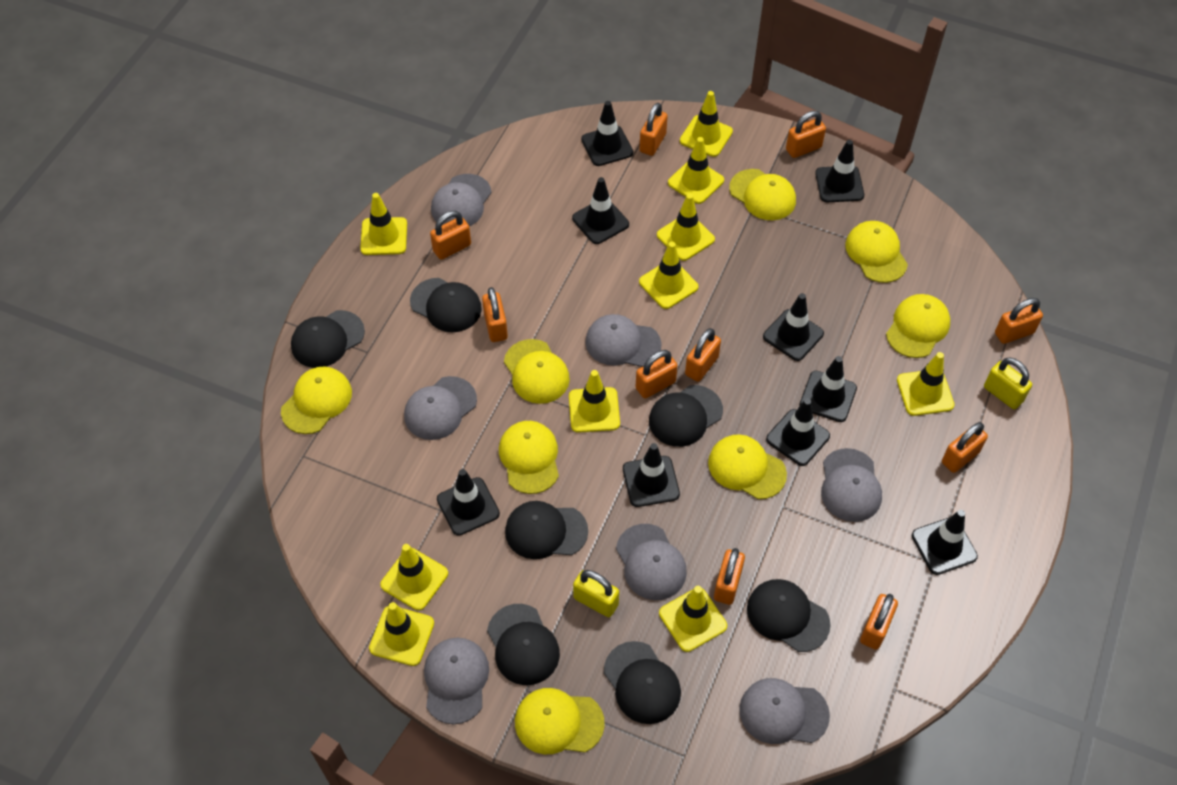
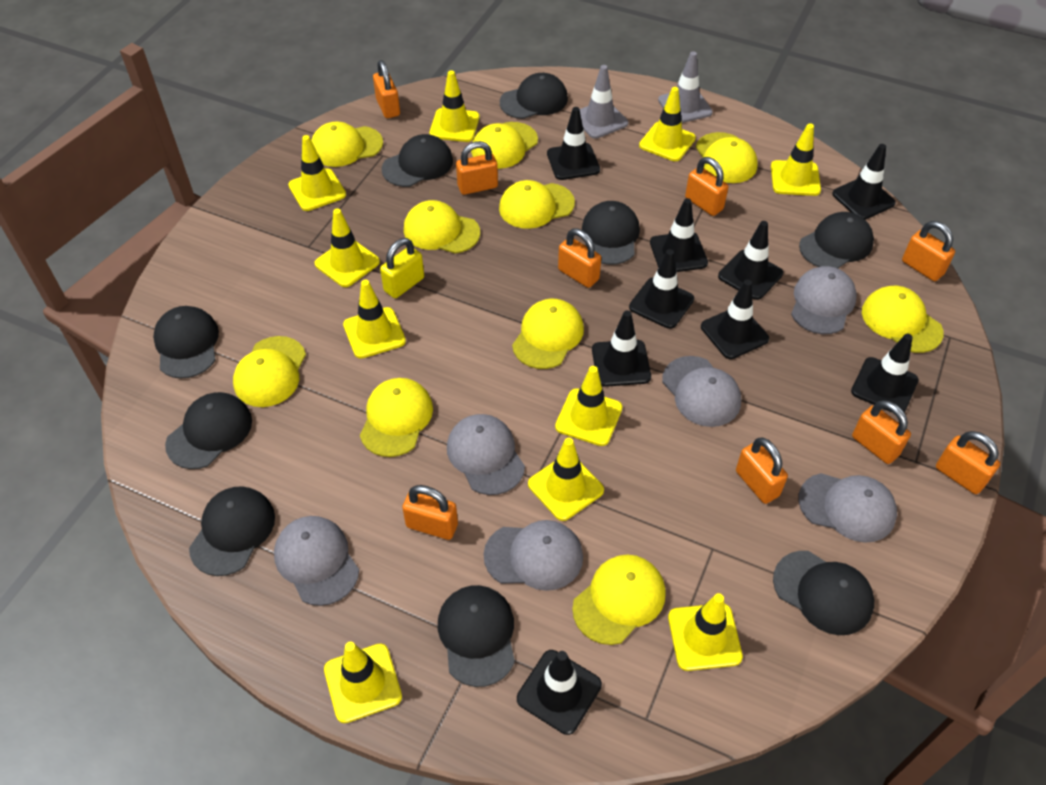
black cap: 7 -> 9
grey cap: 7 -> 6
grey traffic cone: 0 -> 2
orange padlock: 10 -> 9
yellow cap: 8 -> 10
yellow padlock: 2 -> 1

